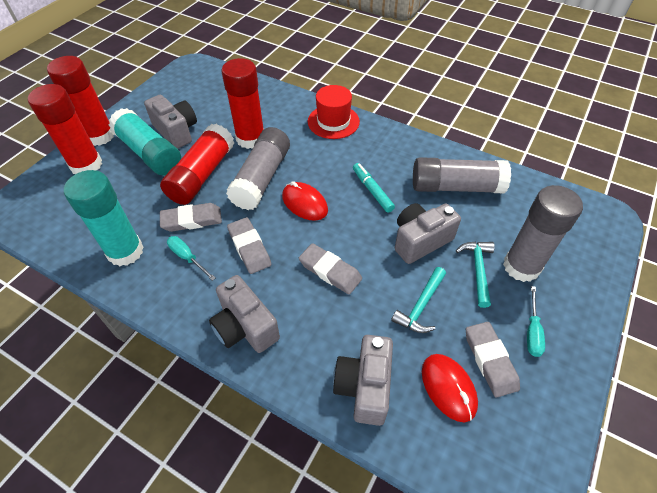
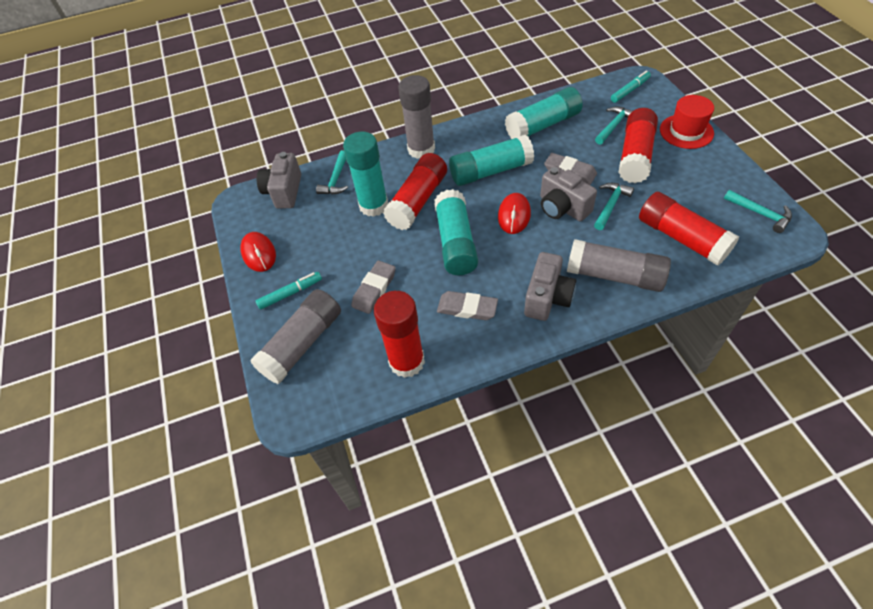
grey camera: 4 -> 3
grey eraser: 4 -> 3
turquoise glue stick: 2 -> 4
turquoise hammer: 2 -> 4
turquoise marker: 1 -> 2
turquoise screwdriver: 2 -> 0

